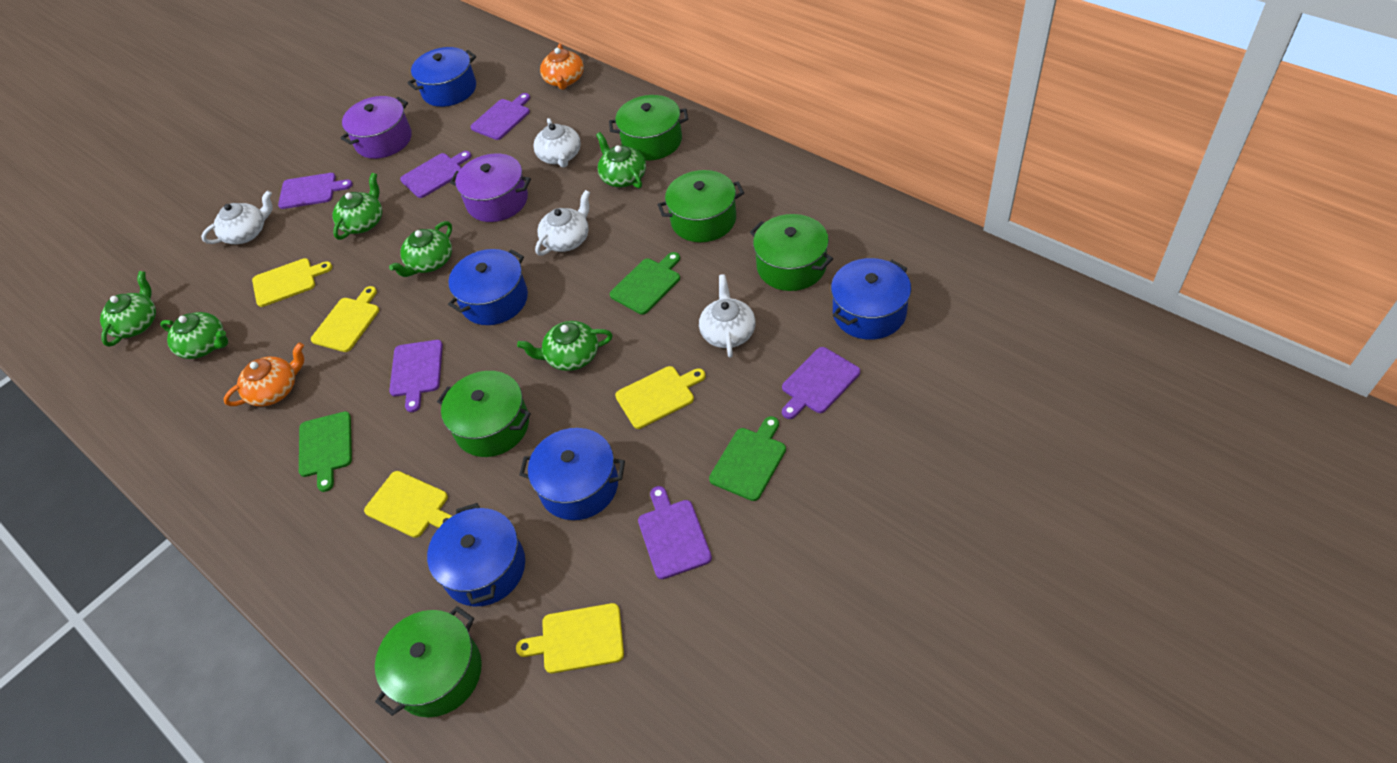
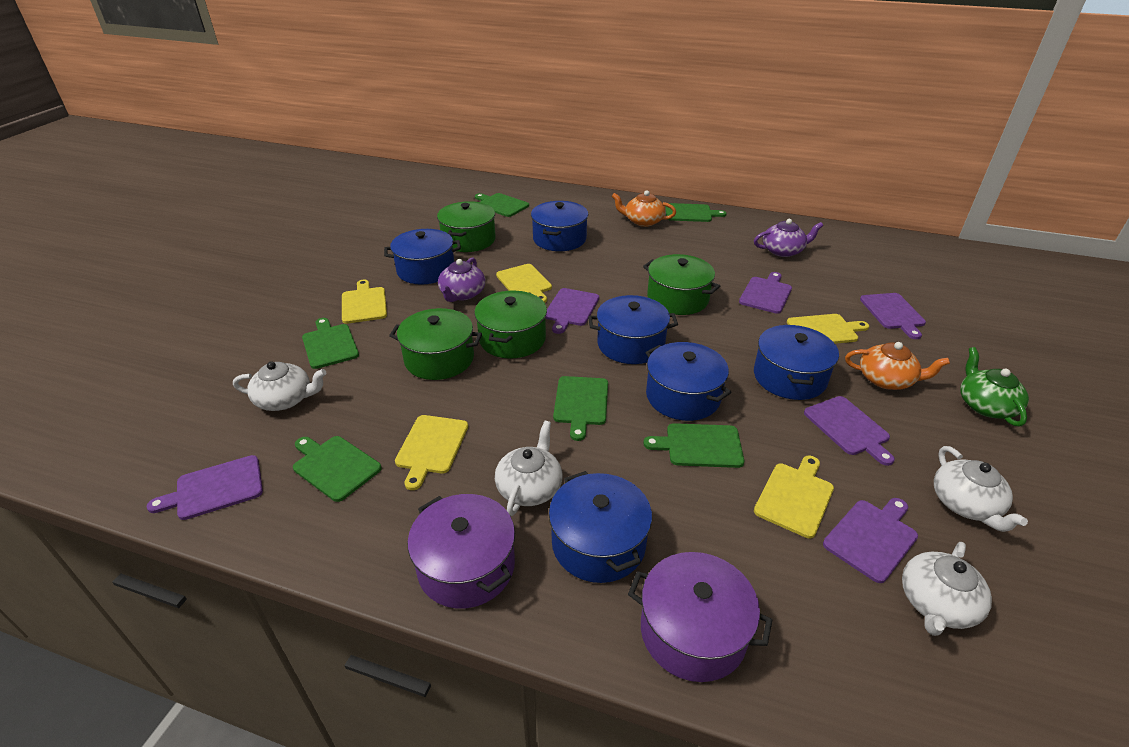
blue pot: 5 -> 6
green cutting board: 3 -> 6
green pot: 5 -> 4
green teapot: 6 -> 1
purple teapot: 0 -> 2

